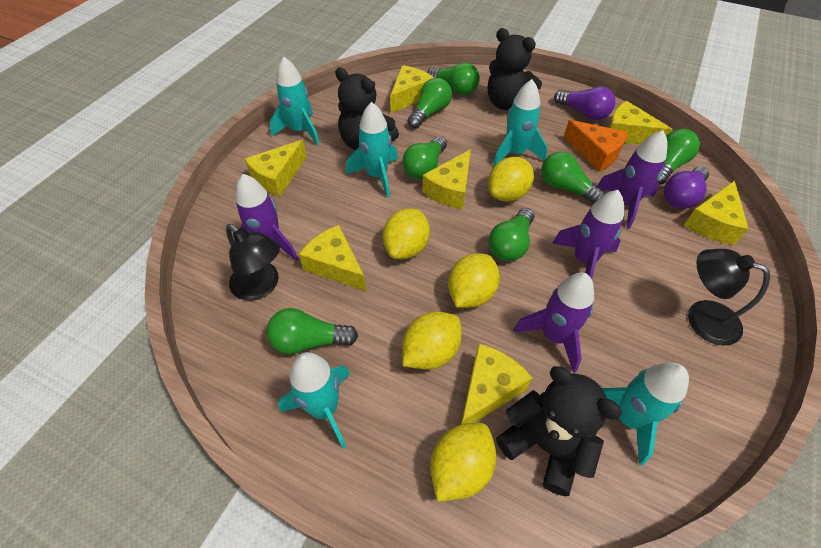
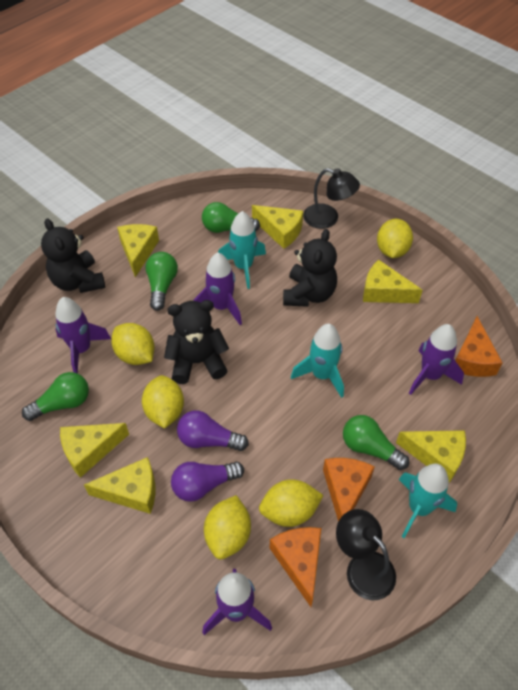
green light bulb: 7 -> 4
orange cheese: 1 -> 3
turquoise rocket: 5 -> 3
yellow cheese: 7 -> 6

